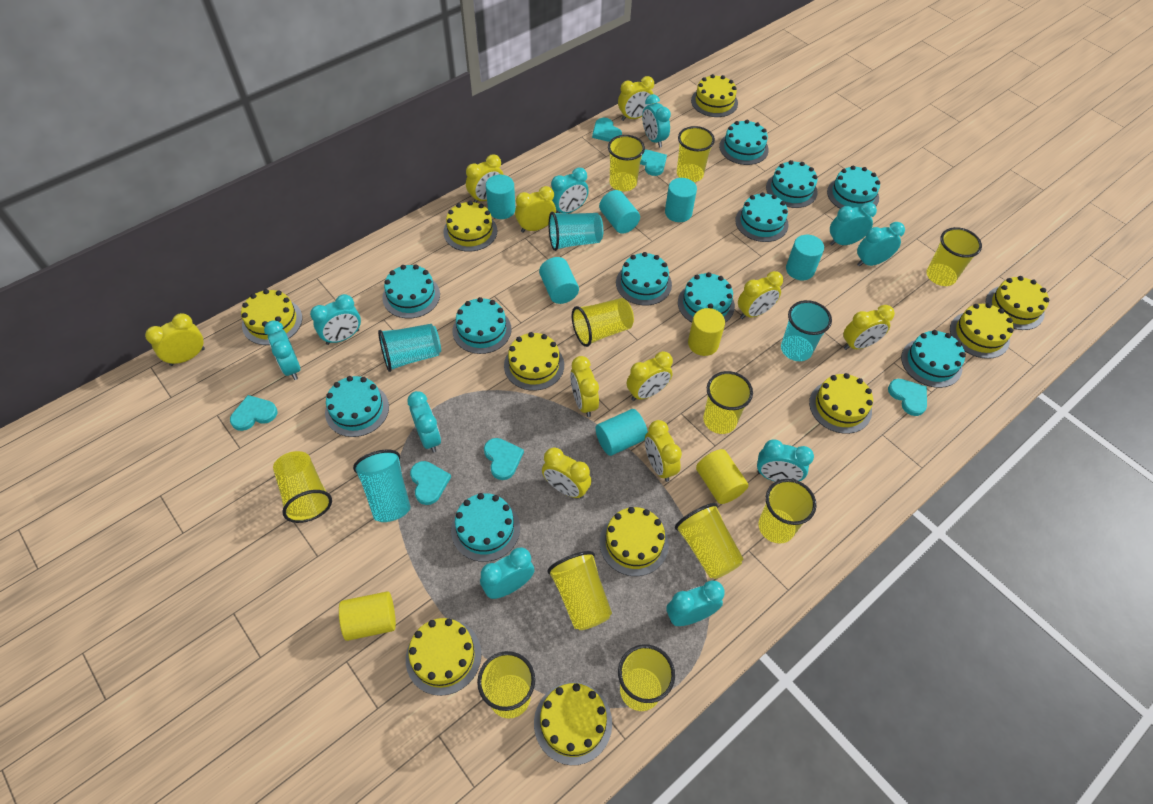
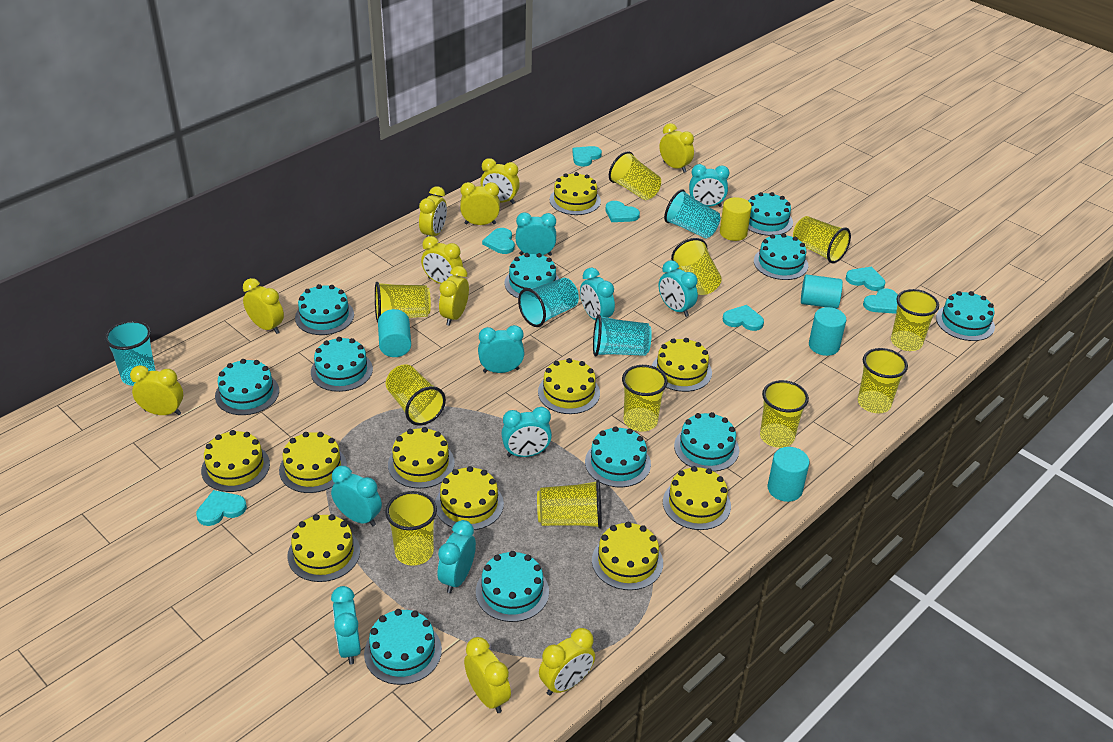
turquoise clock: 10 -> 9
turquoise cylinder: 6 -> 4
turquoise heart: 6 -> 7
yellow cylinder: 3 -> 1

